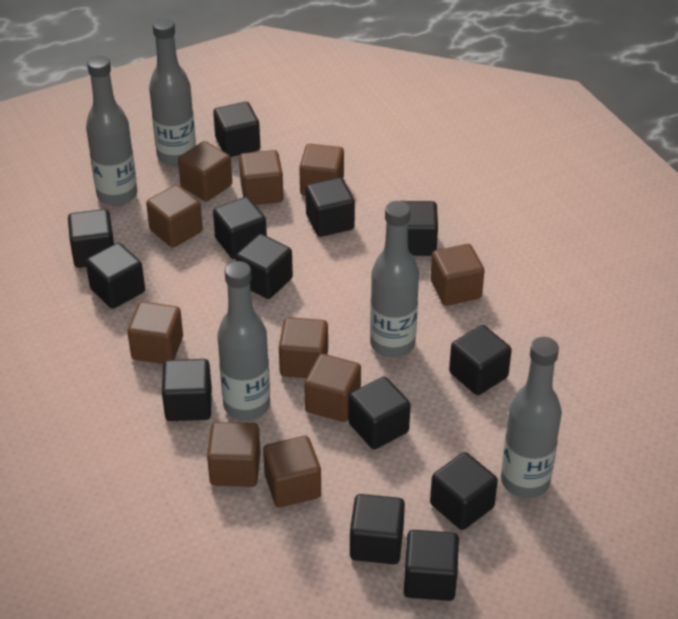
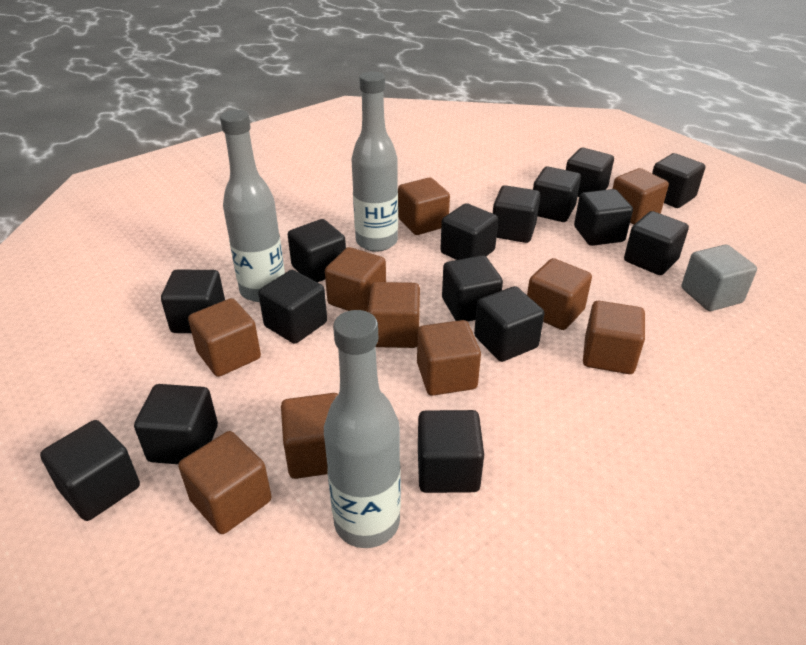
black cube: 13 -> 15
grey bottle: 5 -> 3
grey cube: 0 -> 1

